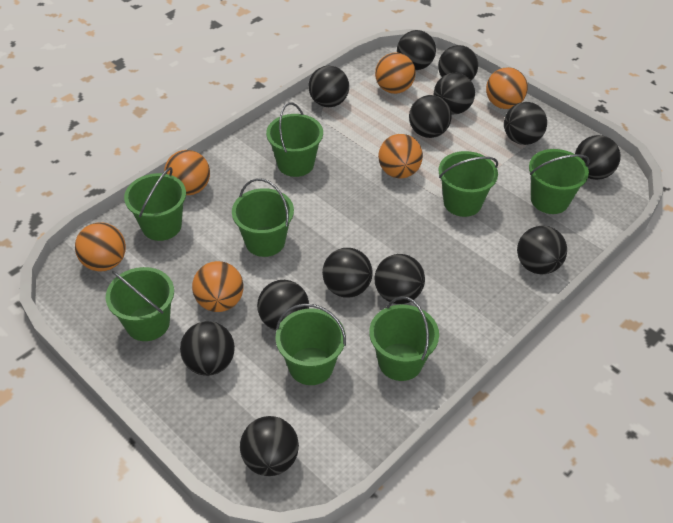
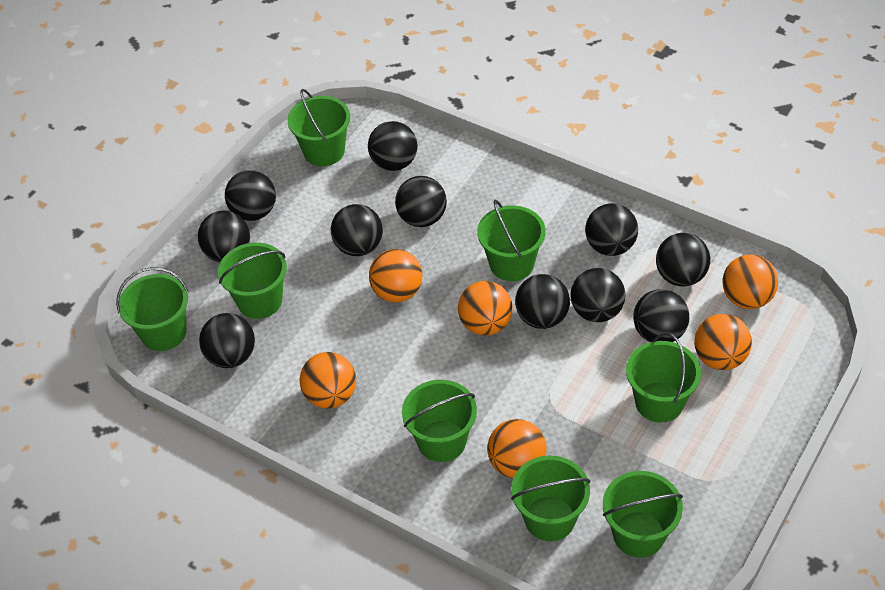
black ball: 13 -> 11

